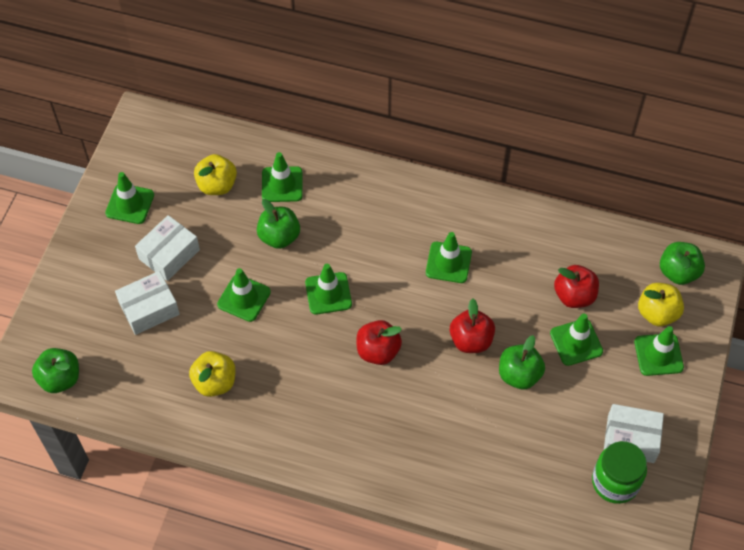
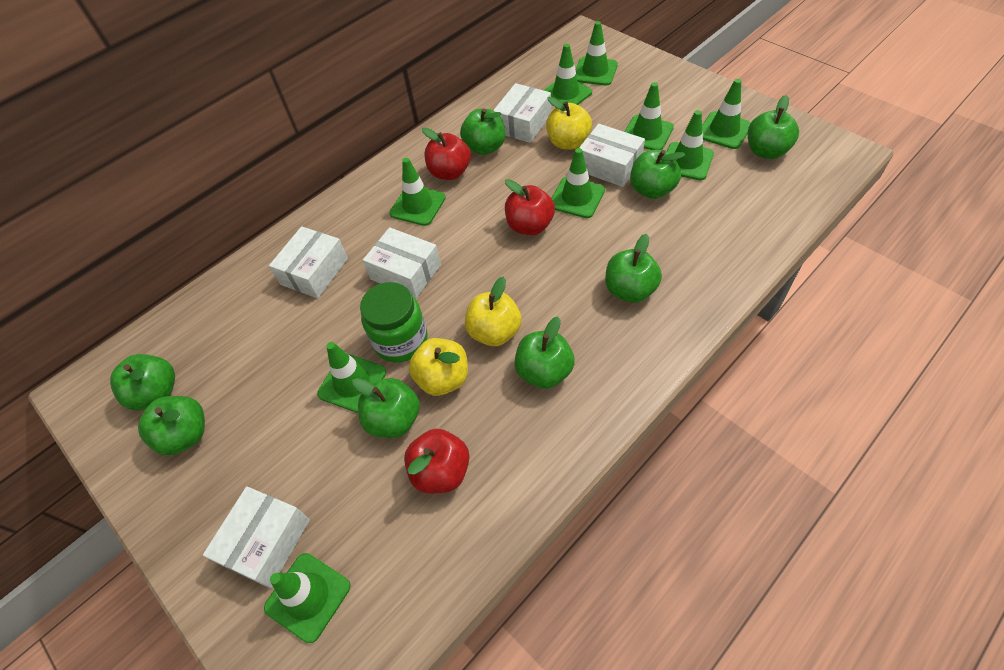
green apple: 4 -> 8
green traffic cone: 7 -> 9
white box: 3 -> 5

